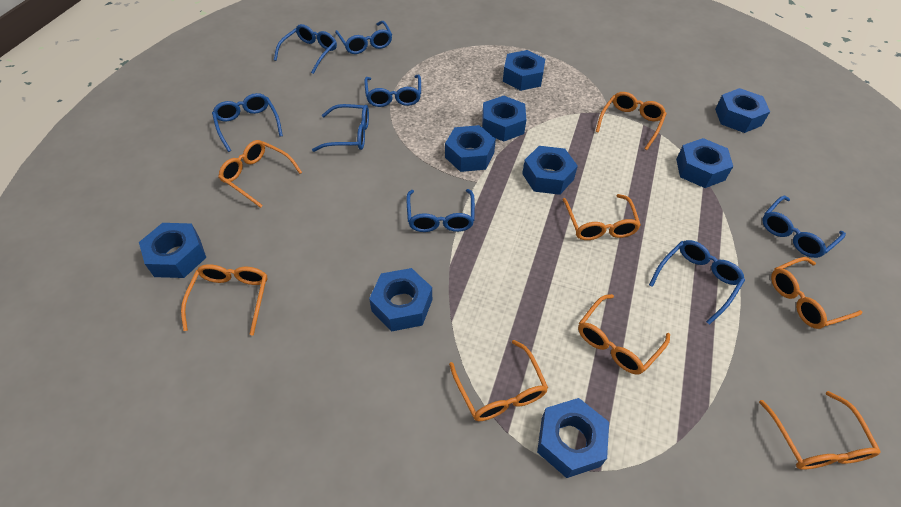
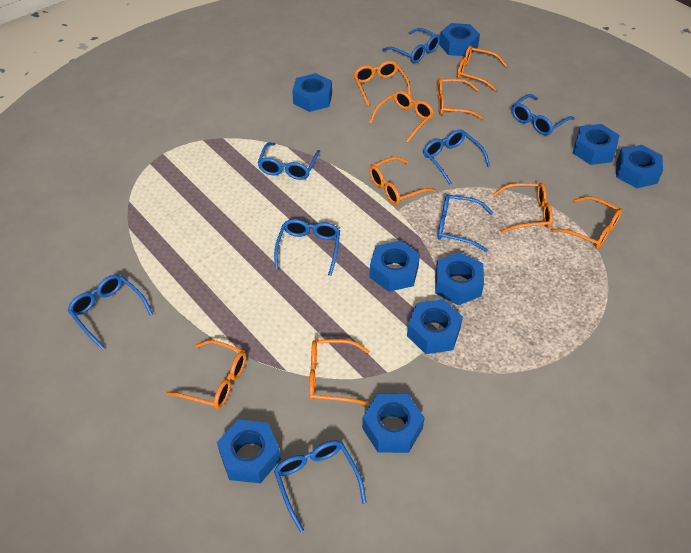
orange glasses: 8 -> 9

